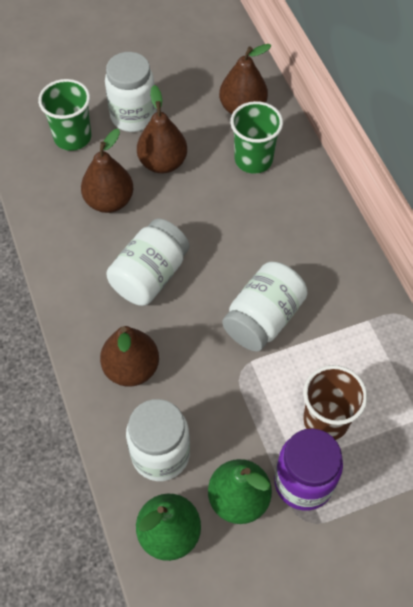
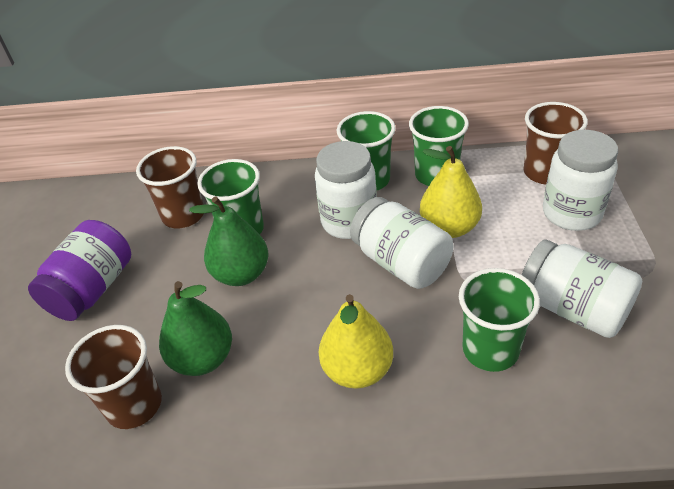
brown cup: 1 -> 3
brown pear: 4 -> 0
green cup: 2 -> 4
yellow pear: 0 -> 2

